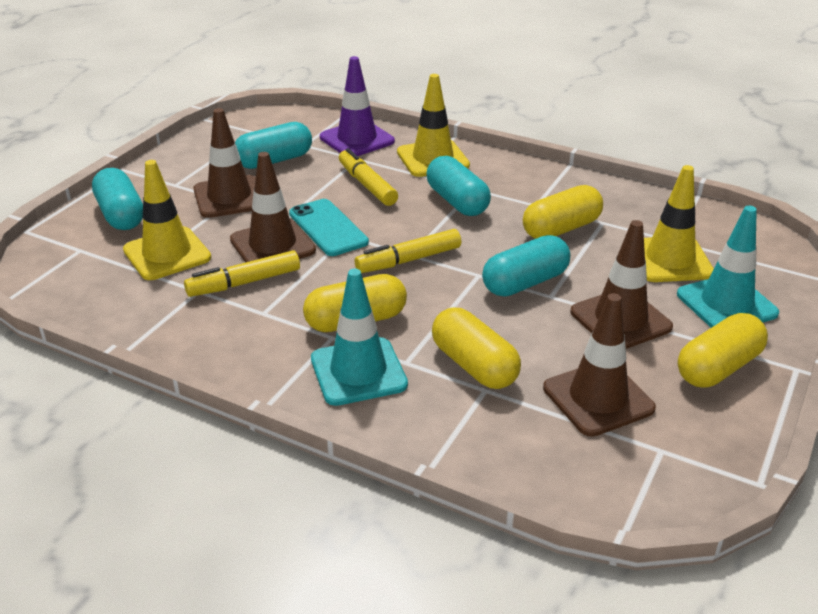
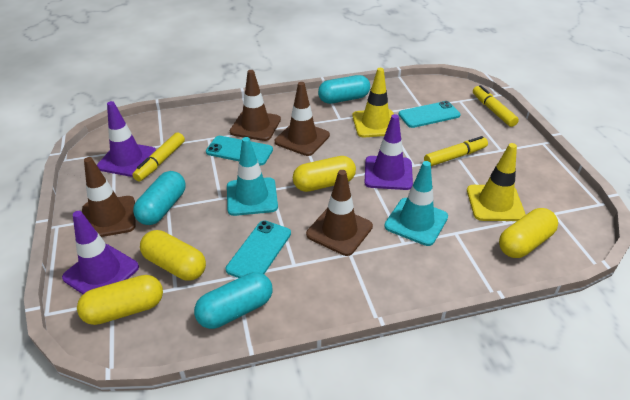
purple traffic cone: 1 -> 3
turquoise capsule: 4 -> 3
turquoise phone: 1 -> 3
yellow traffic cone: 3 -> 2

